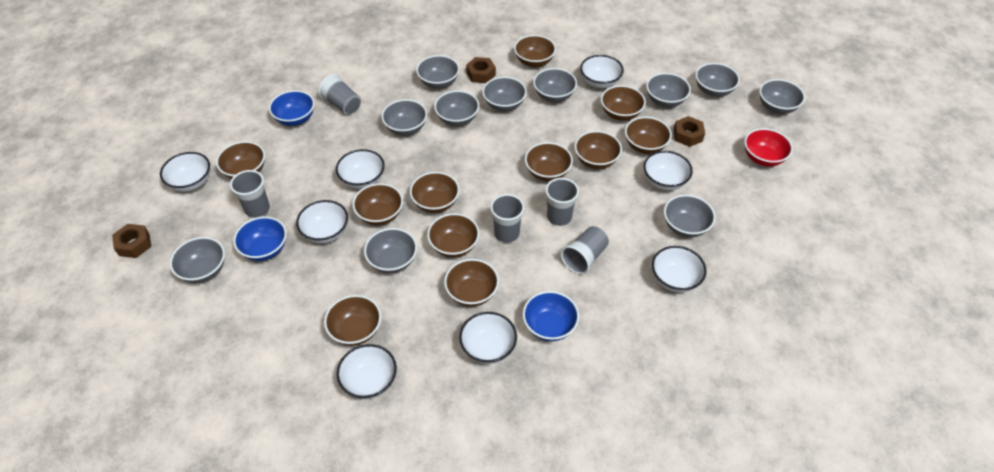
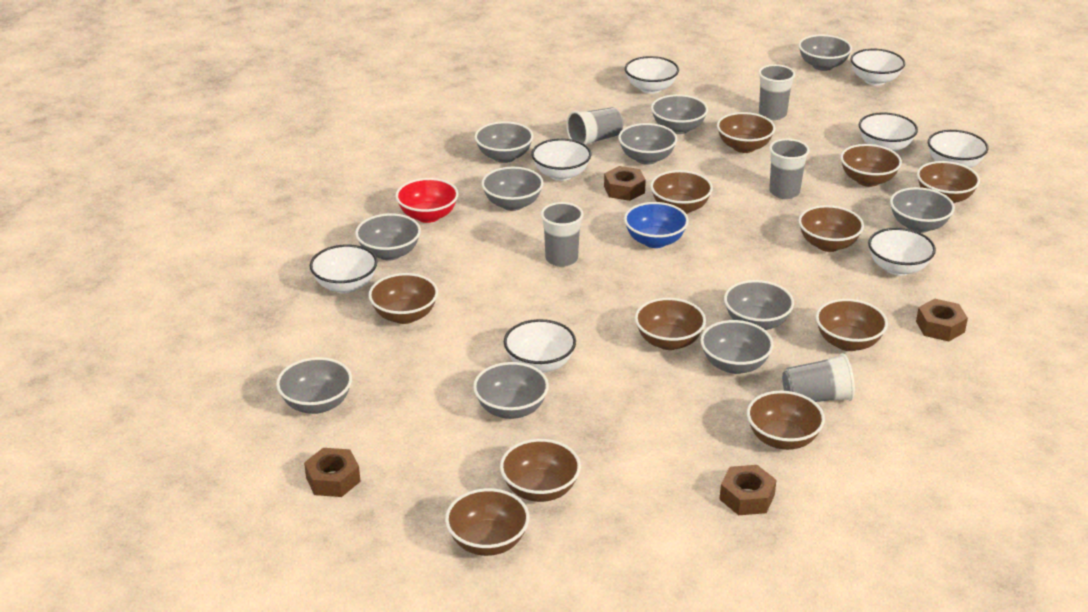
blue bowl: 3 -> 1
brown nut: 3 -> 4

